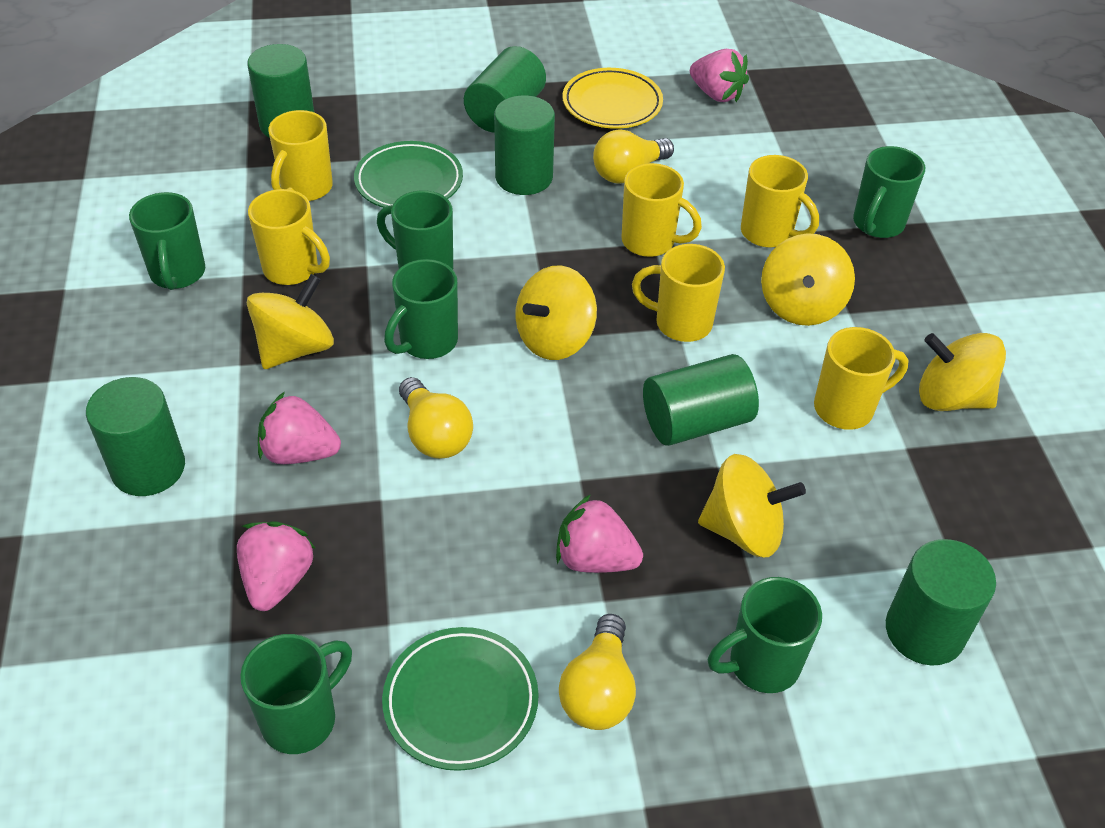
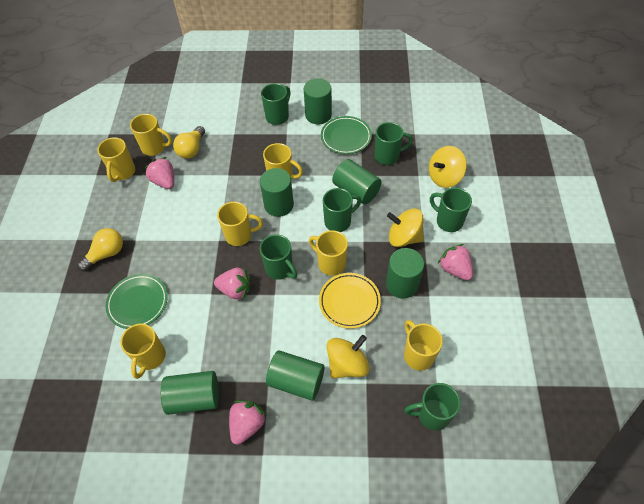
yellow light bulb: 3 -> 2
yellow mug: 6 -> 7
yellow spinning top: 5 -> 3

